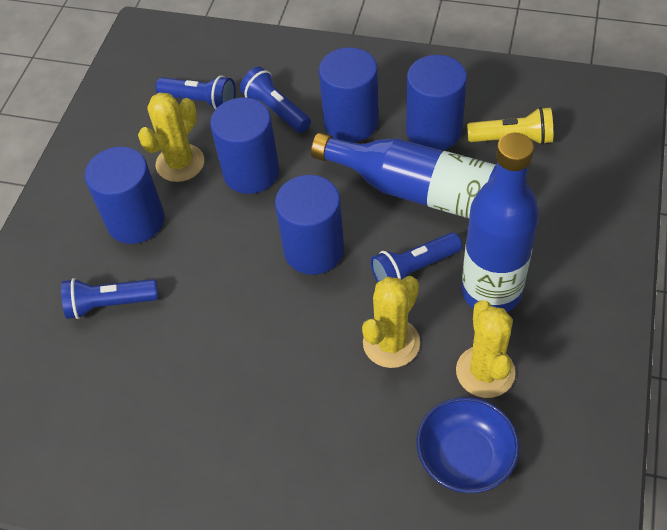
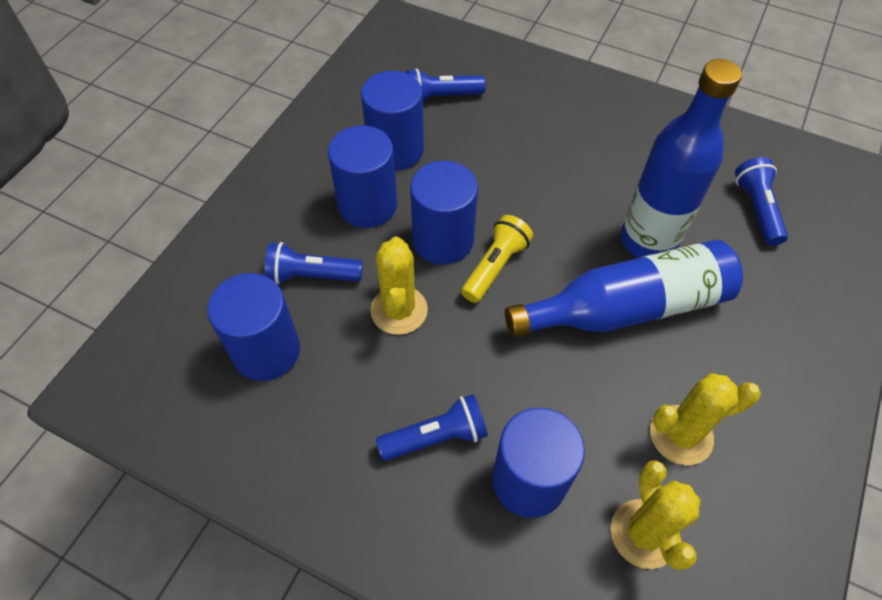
blue bowl: 1 -> 0

